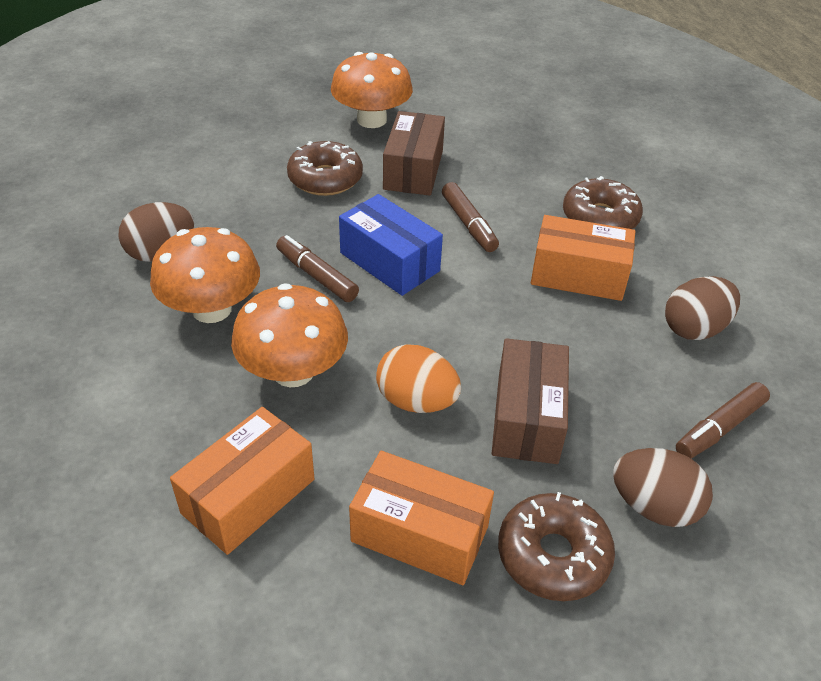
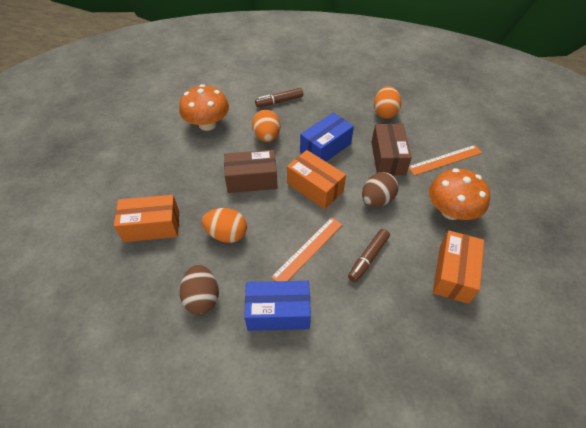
blue box: 1 -> 2
brown donut: 3 -> 0
brown egg: 3 -> 2
brown marker: 3 -> 2
orange egg: 1 -> 3
orange mushroom: 3 -> 2
orange ruler: 0 -> 2

